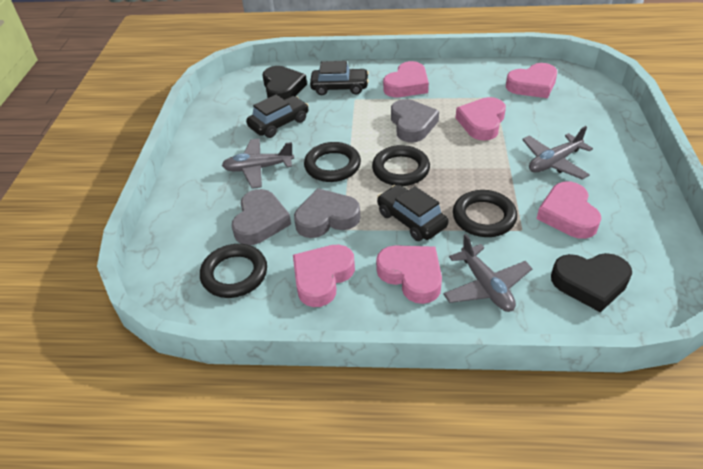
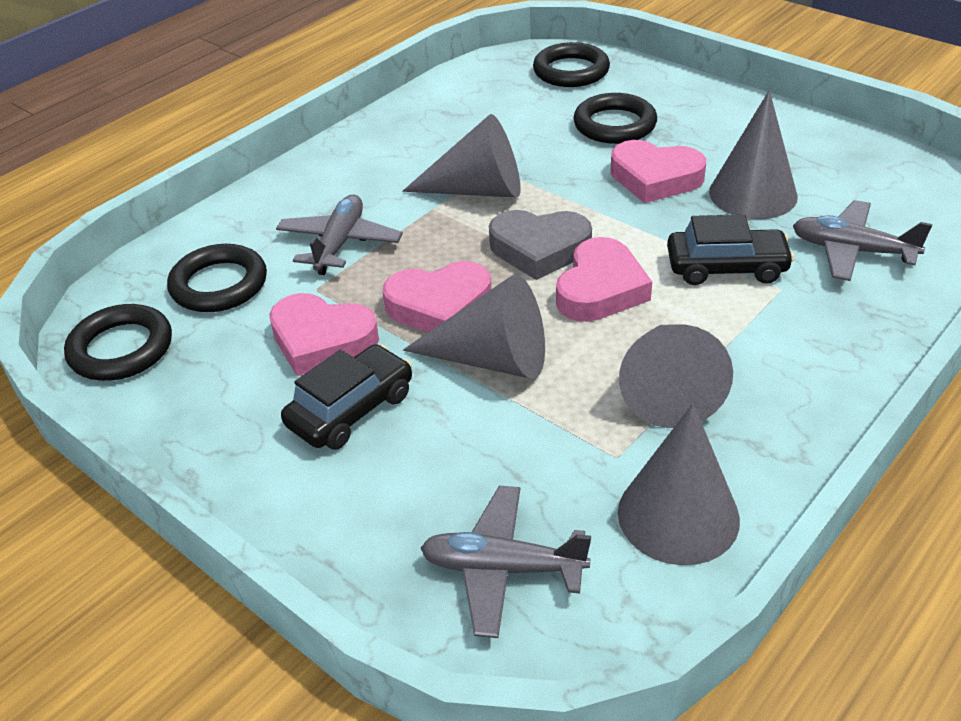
black car: 3 -> 2
black heart: 2 -> 0
grey cone: 0 -> 5
grey heart: 3 -> 1
pink heart: 6 -> 4

